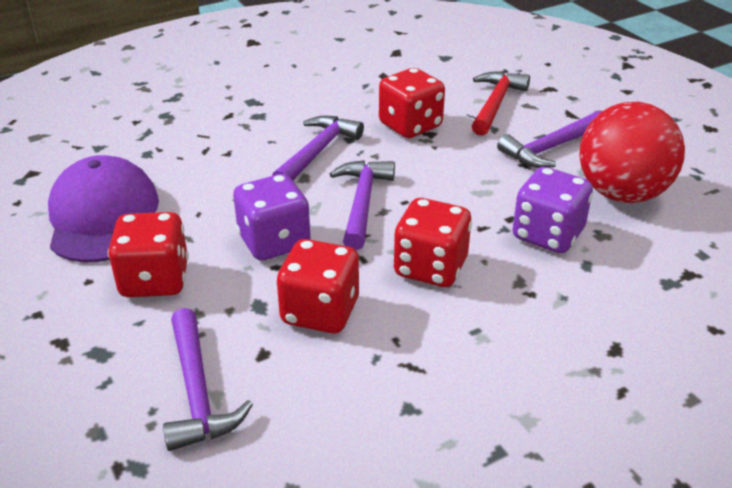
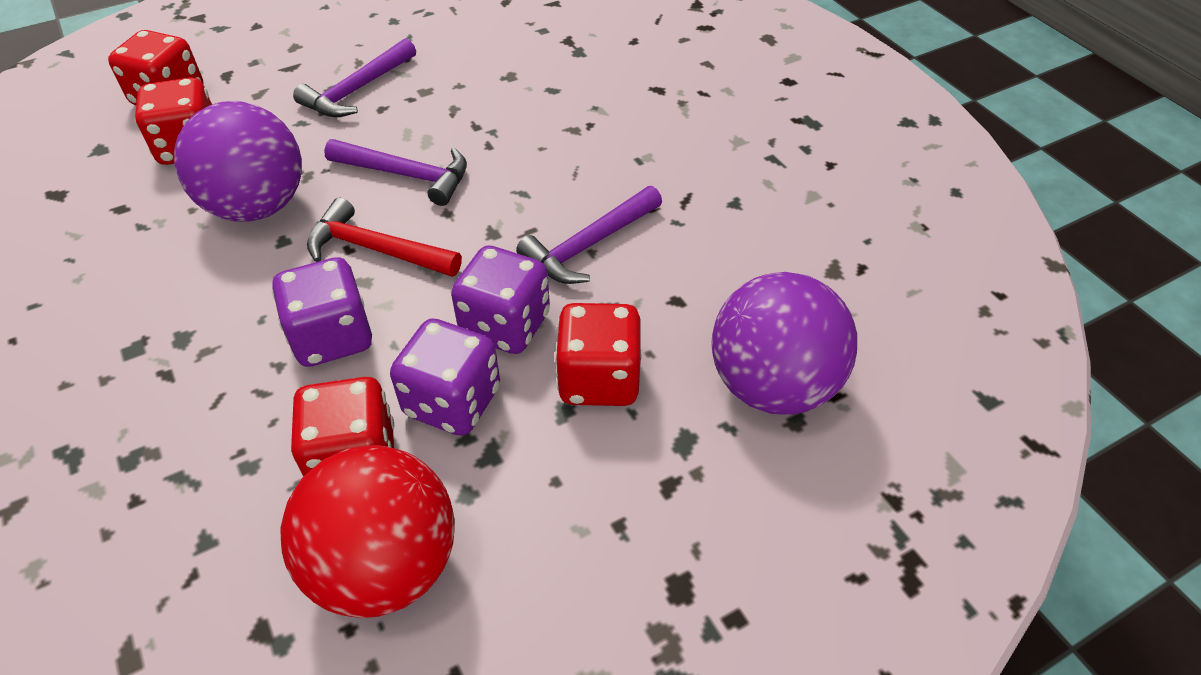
purple ball: 0 -> 2
purple cap: 1 -> 0
purple dice: 2 -> 3
purple hammer: 4 -> 3

